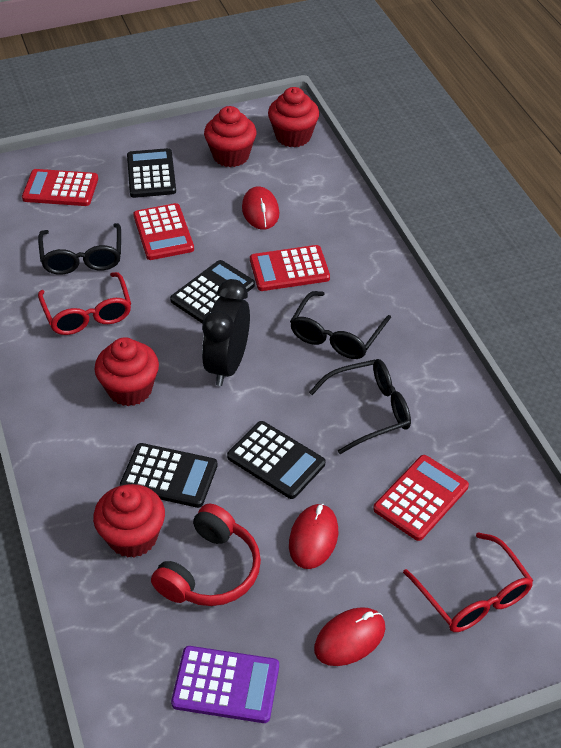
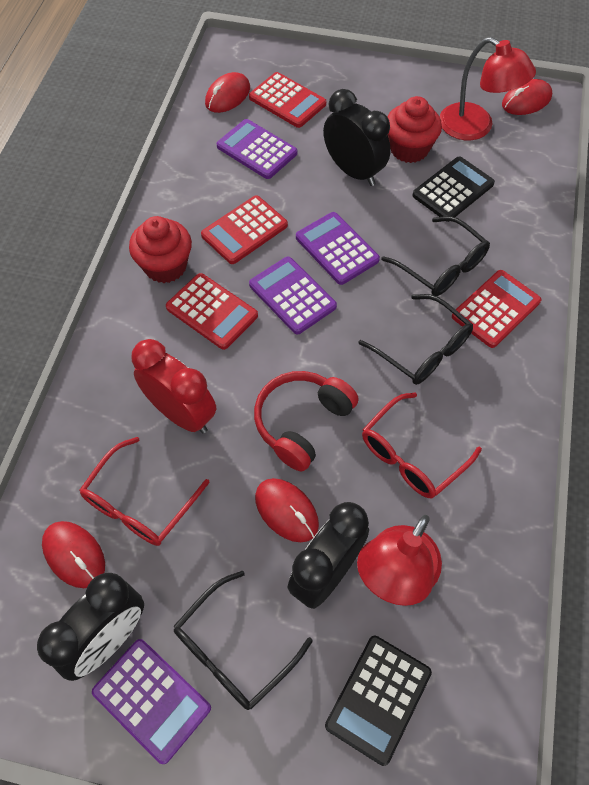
black calculator: 4 -> 2
black clock: 1 -> 3
purple calculator: 1 -> 4
red clock: 0 -> 1
red cupcake: 4 -> 2
red lamp: 0 -> 2
red mouse: 3 -> 4

